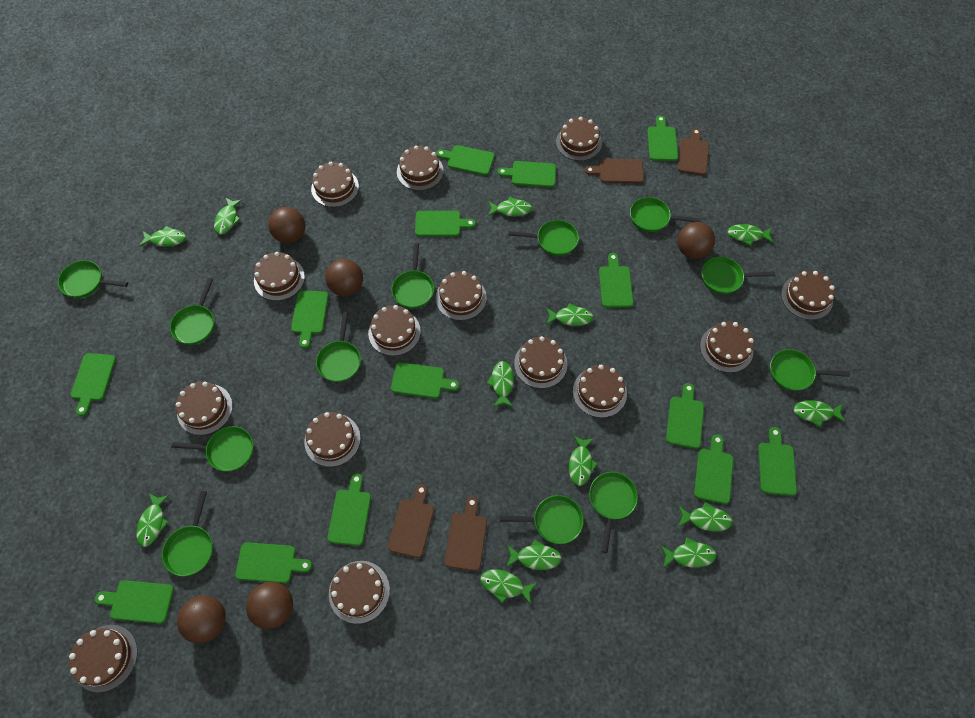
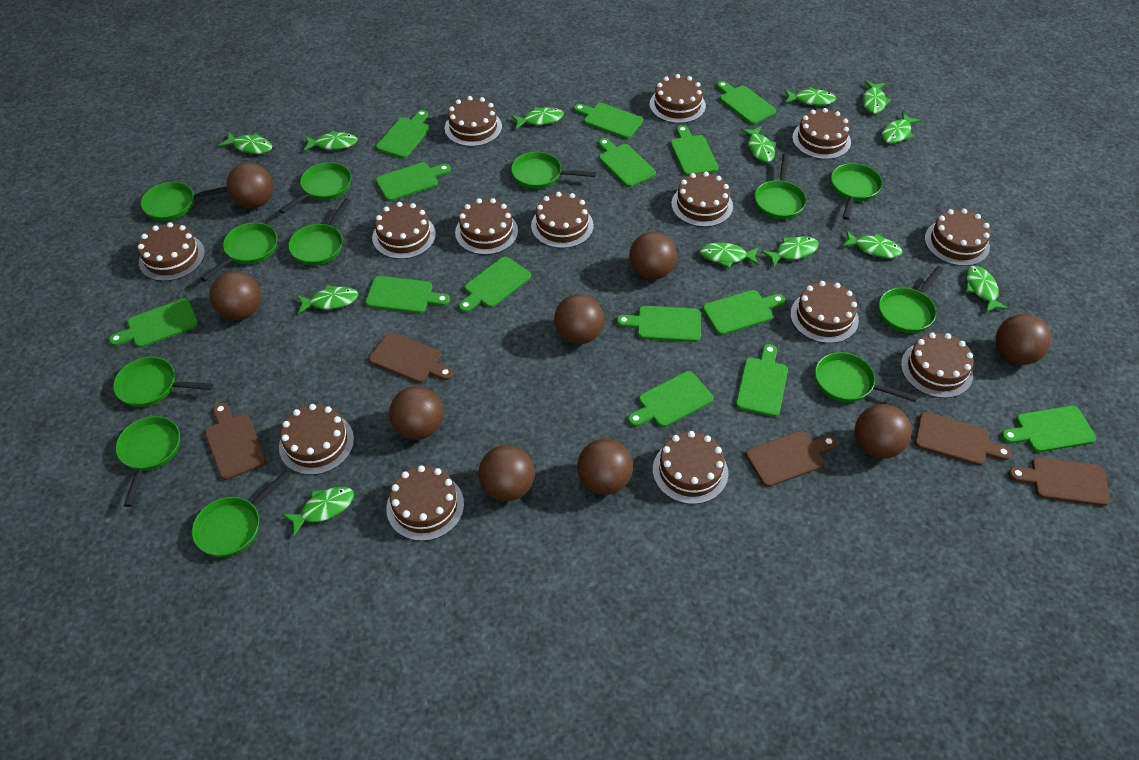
brown ball: 5 -> 9
brown cutting board: 4 -> 5

